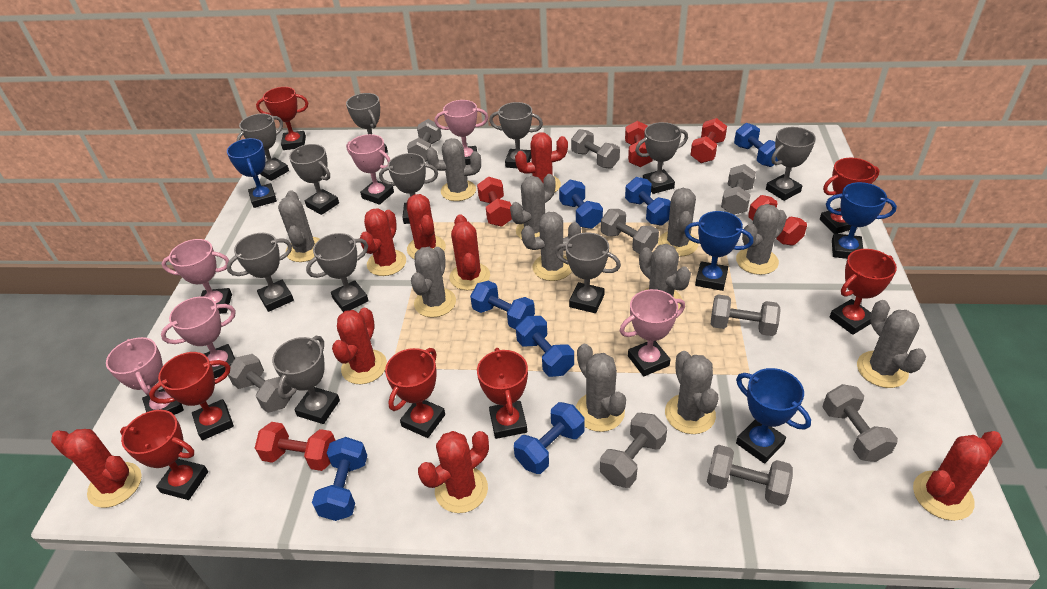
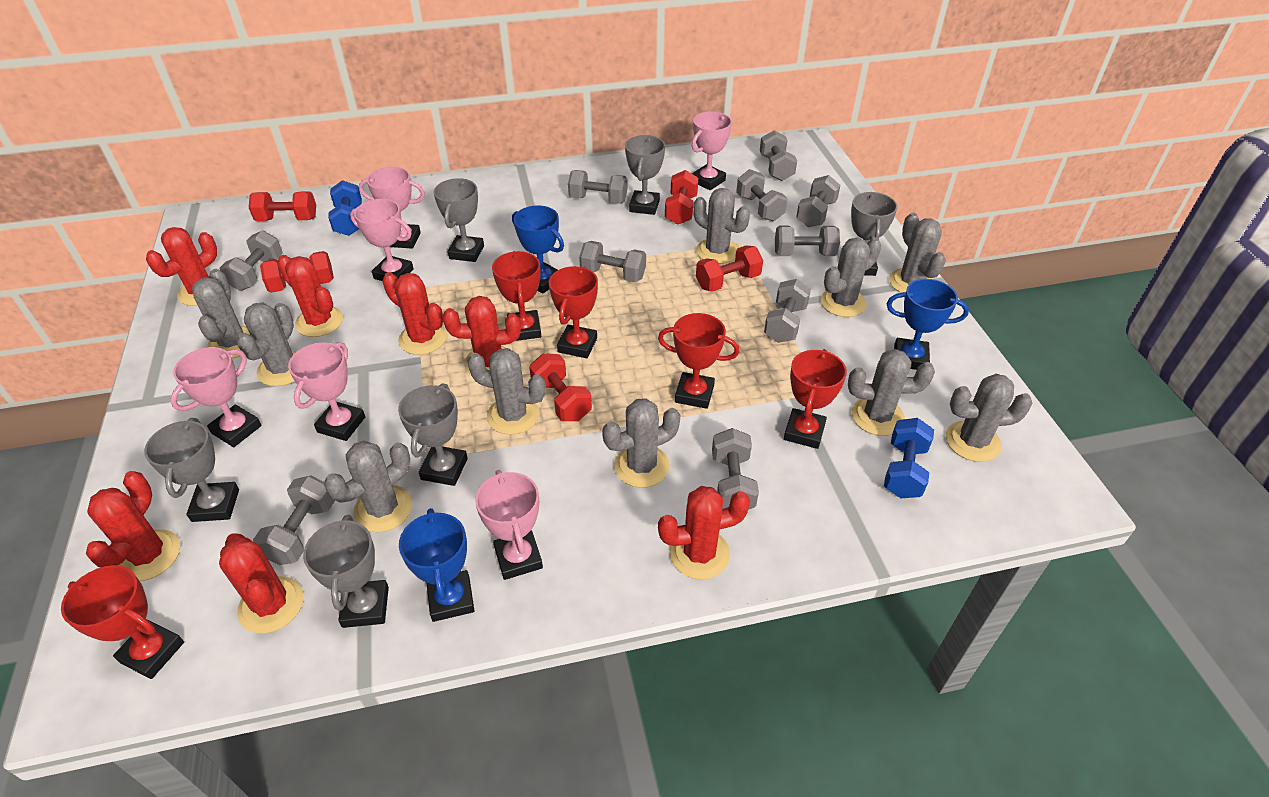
blue dumbbell: 7 -> 2
blue trophy: 4 -> 3
grey cactus: 11 -> 10
grey dumbbell: 9 -> 10
grey trophy: 11 -> 6
red cactus: 8 -> 7
red trophy: 7 -> 5

